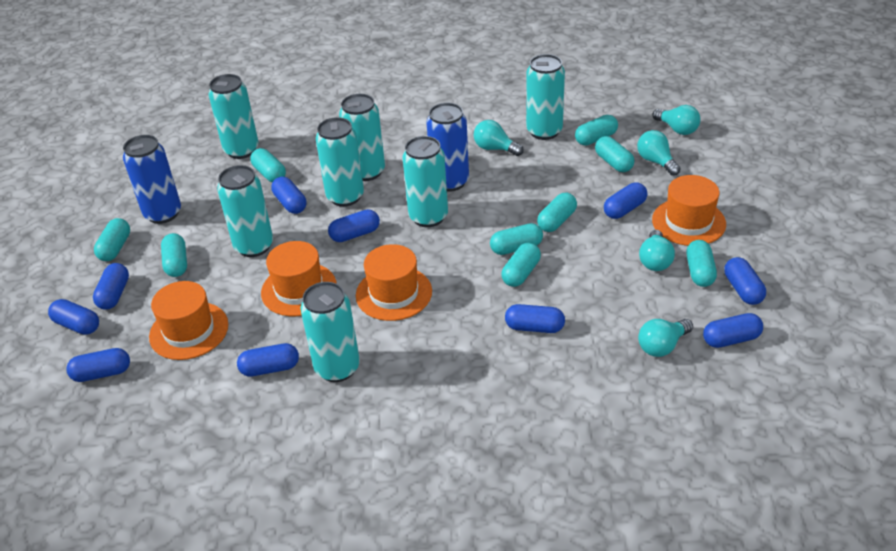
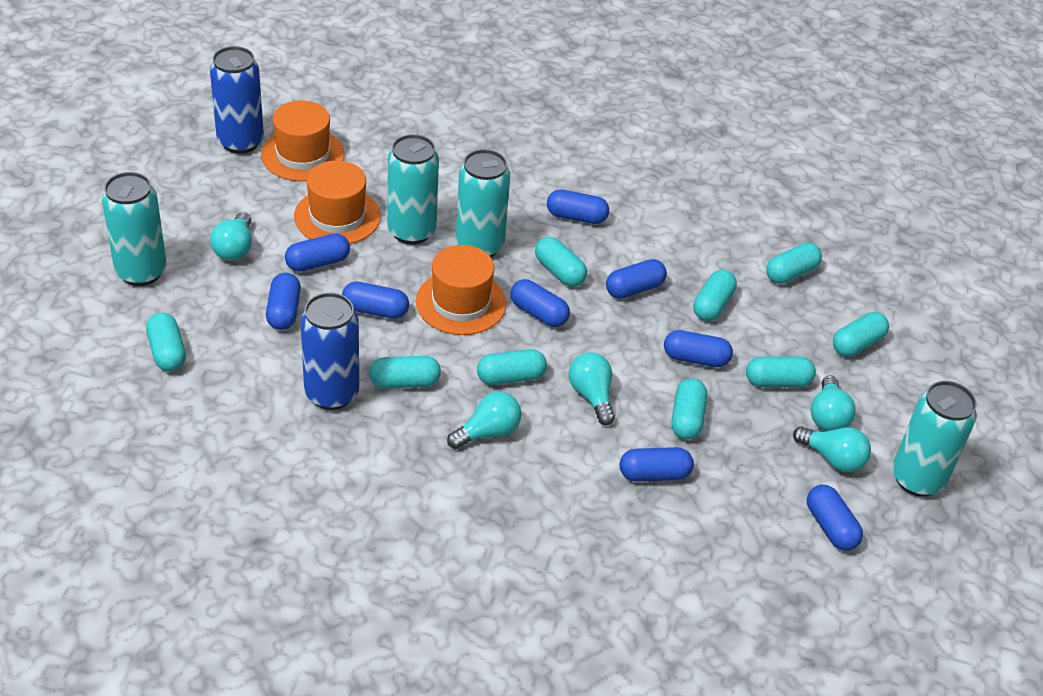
blue capsule: 10 -> 9
orange hat: 4 -> 3
turquoise can: 7 -> 4

